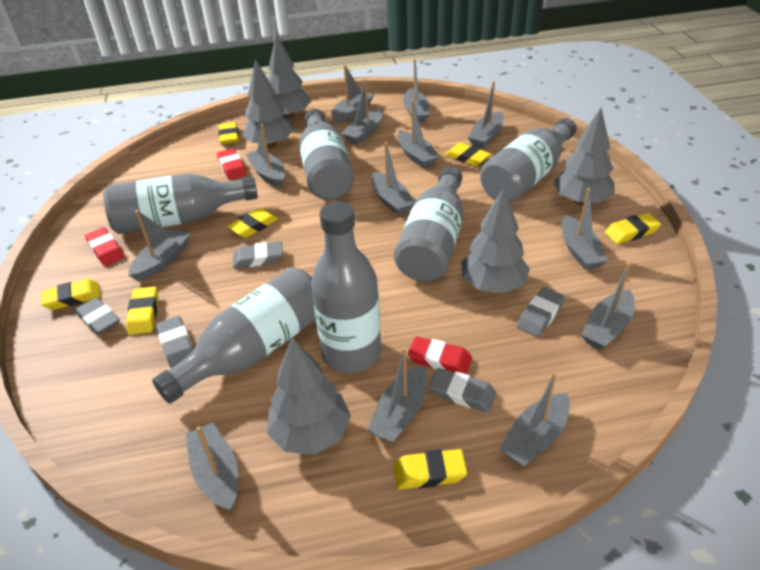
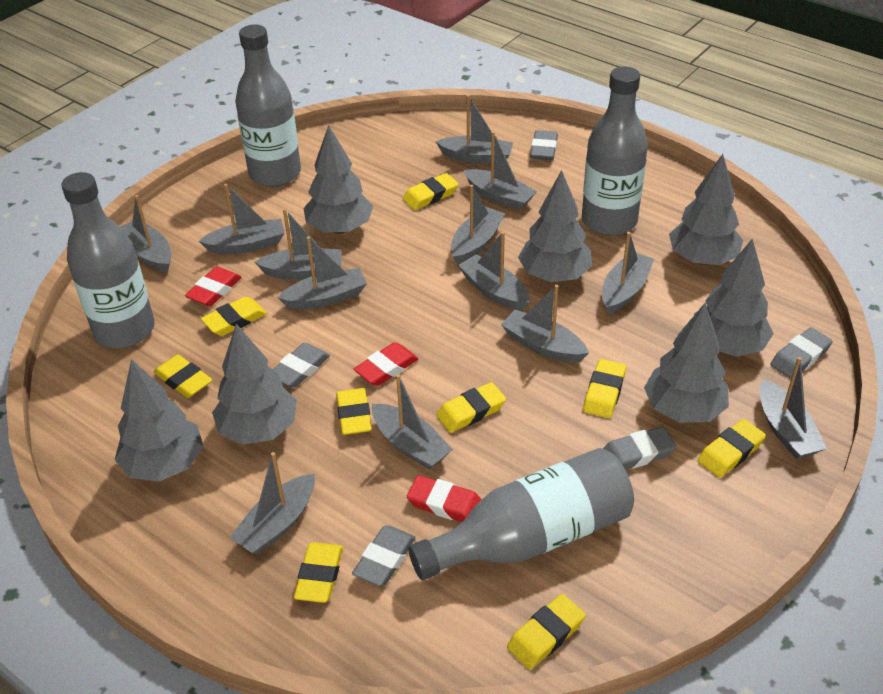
grey bottle: 6 -> 4
grey tree: 5 -> 7
yellow eraser: 7 -> 9

